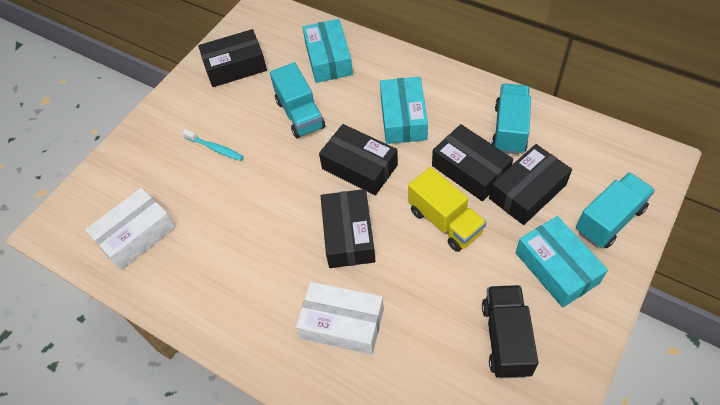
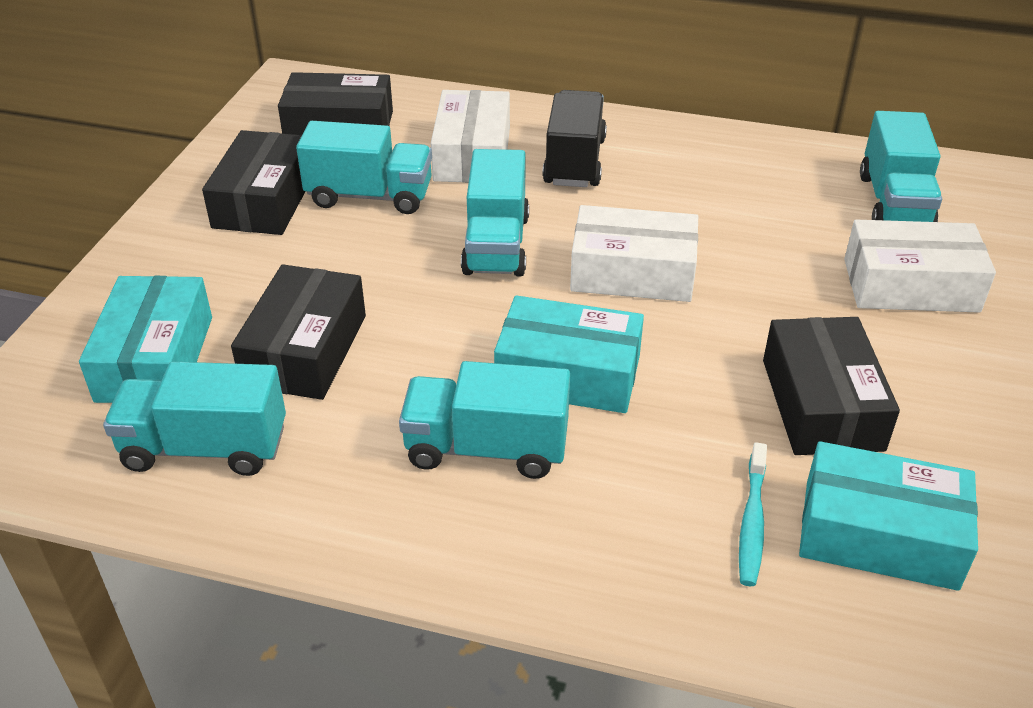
black box: 5 -> 4
turquoise truck: 3 -> 5
white box: 2 -> 3
yellow truck: 1 -> 0

